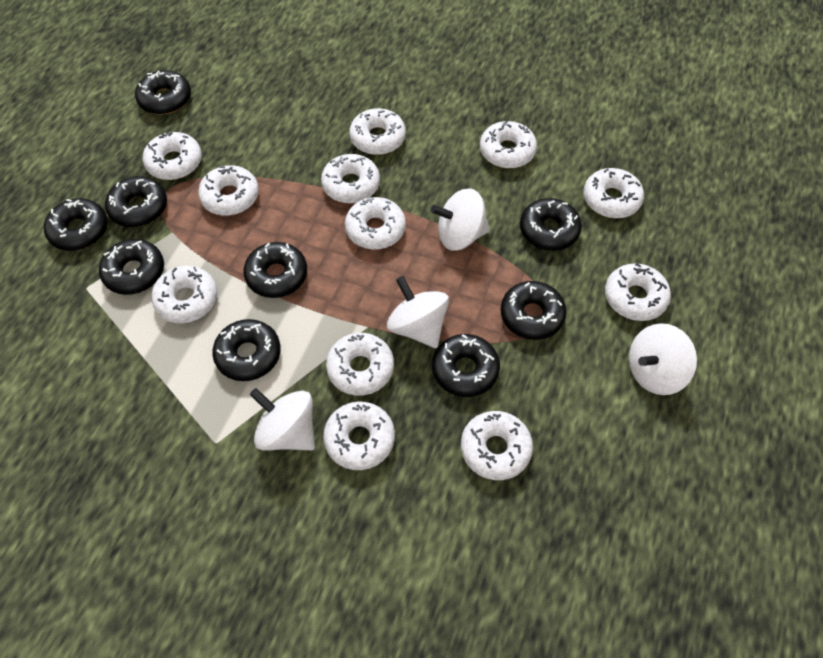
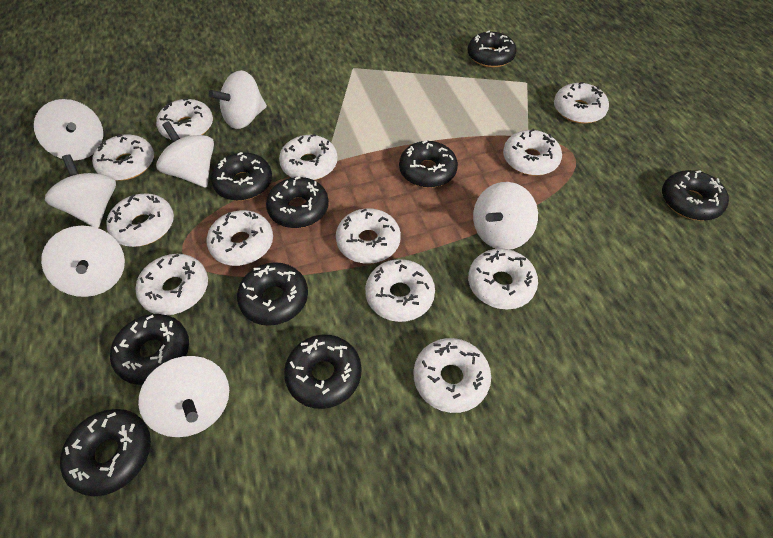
white spinning top: 4 -> 7

